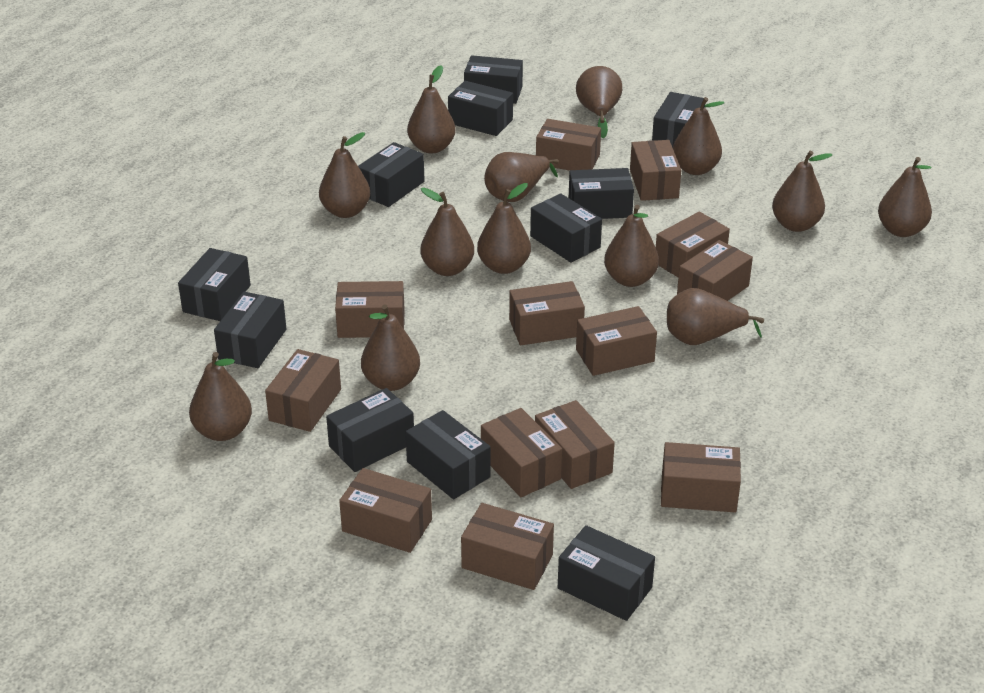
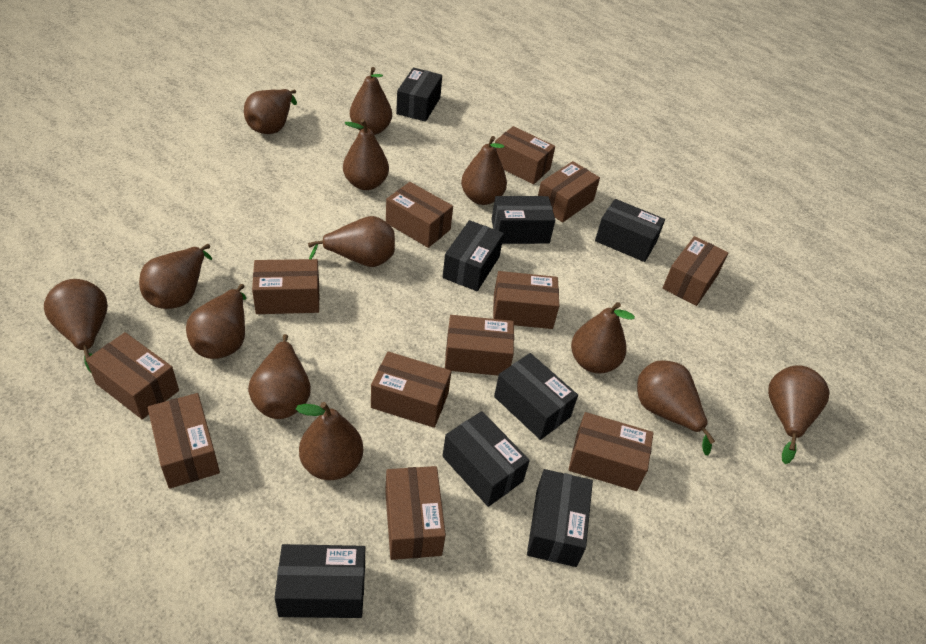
black box: 11 -> 8
brown box: 13 -> 12

